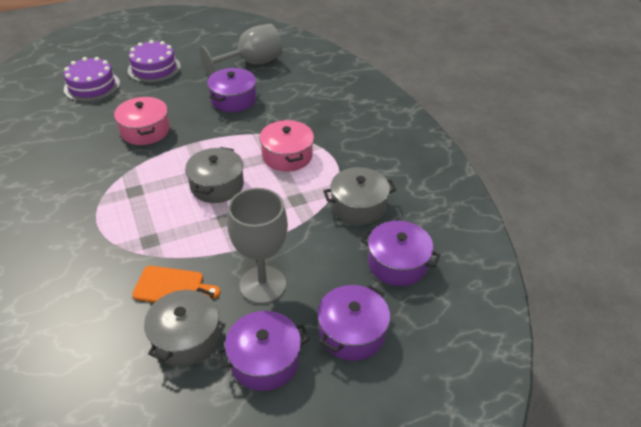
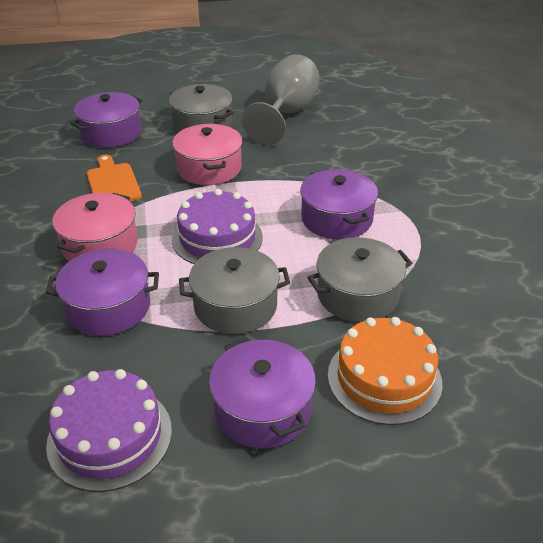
grey goblet: 2 -> 1
orange cake: 0 -> 1

